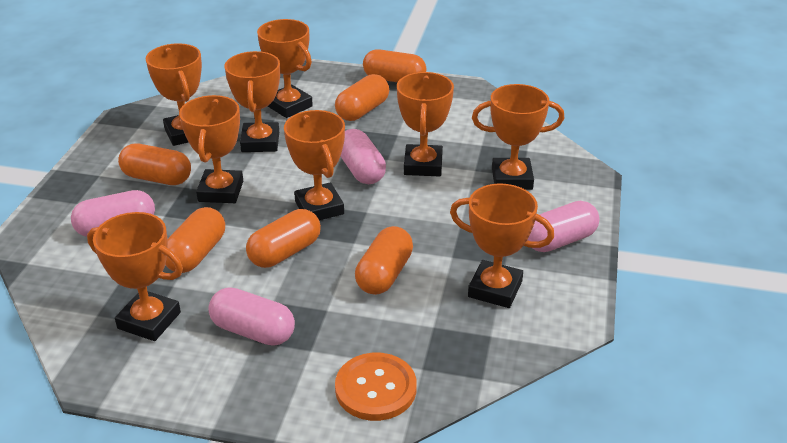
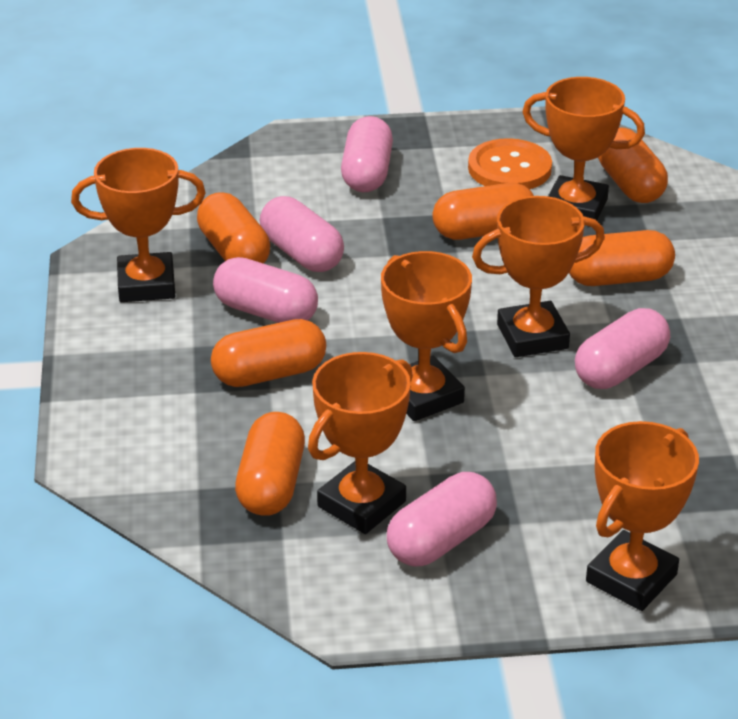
orange trophy: 9 -> 6
pink capsule: 4 -> 5

